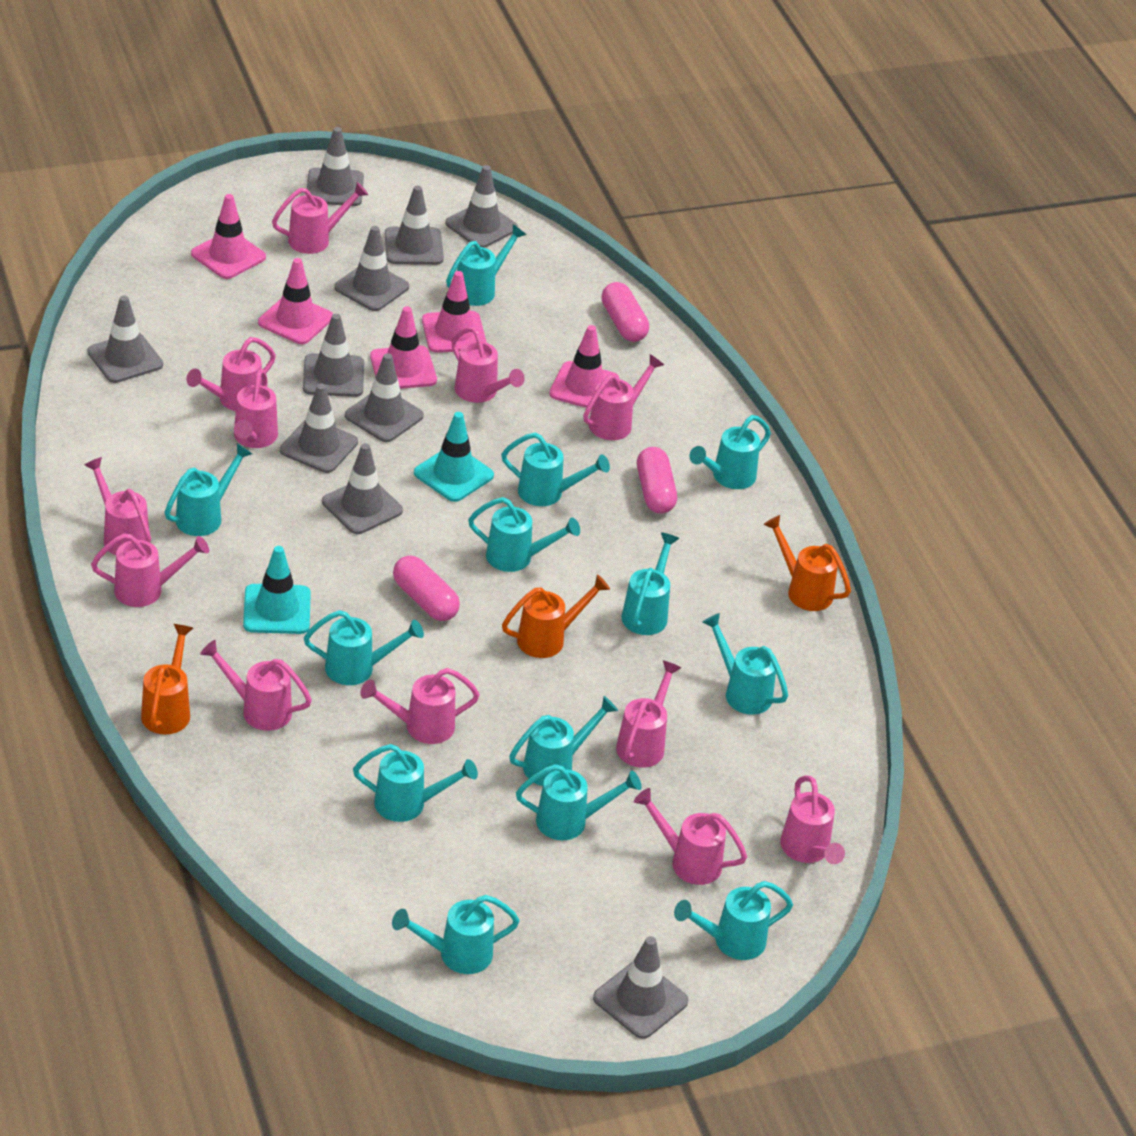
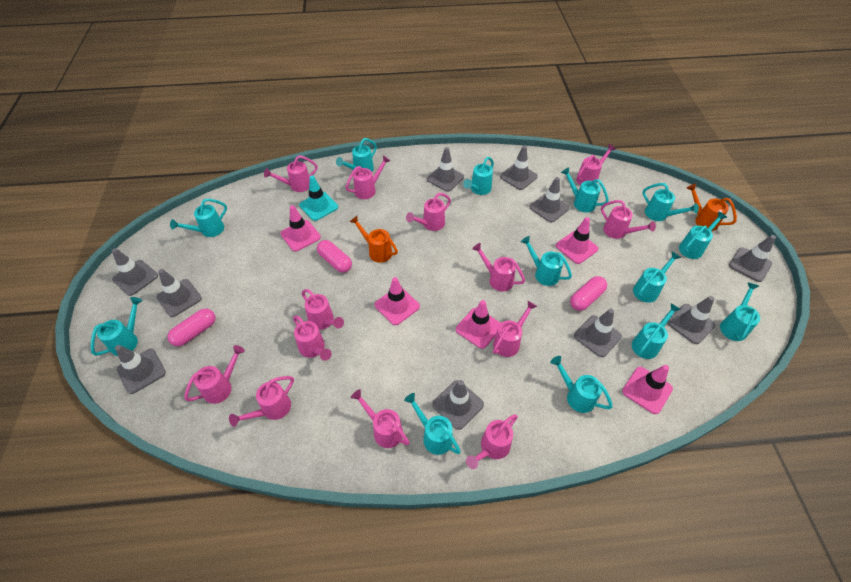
orange watering can: 3 -> 2
pink watering can: 12 -> 13
turquoise traffic cone: 2 -> 1

